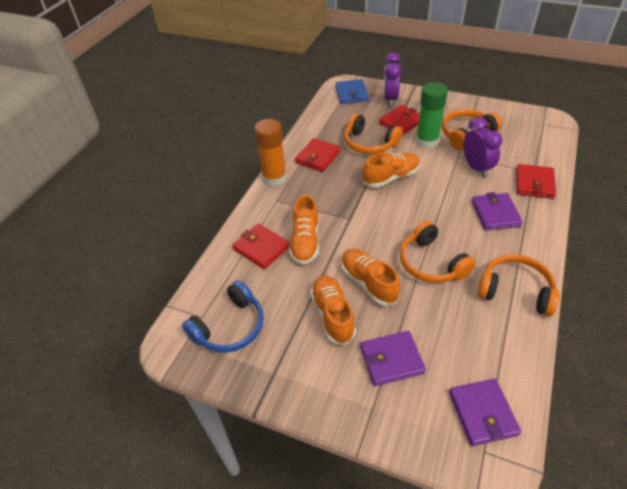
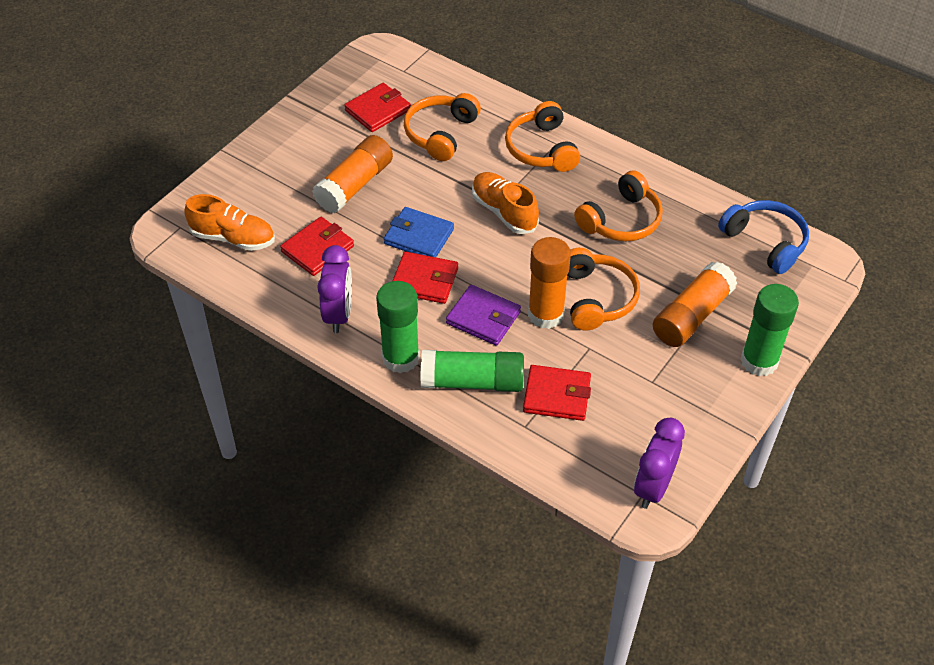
green glue stick: 1 -> 3
orange glue stick: 1 -> 3
orange shoe: 4 -> 2
purple wallet: 3 -> 1

